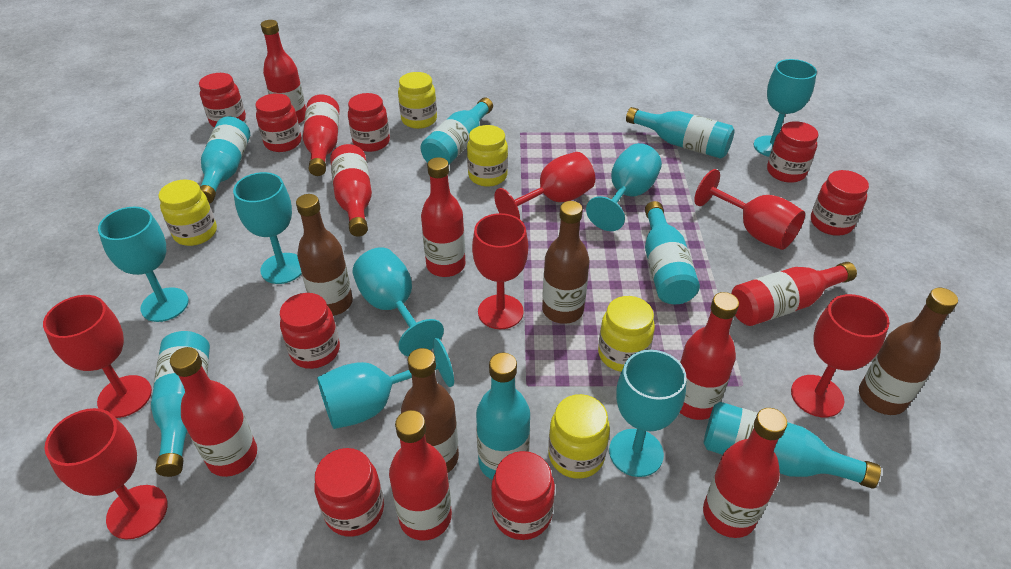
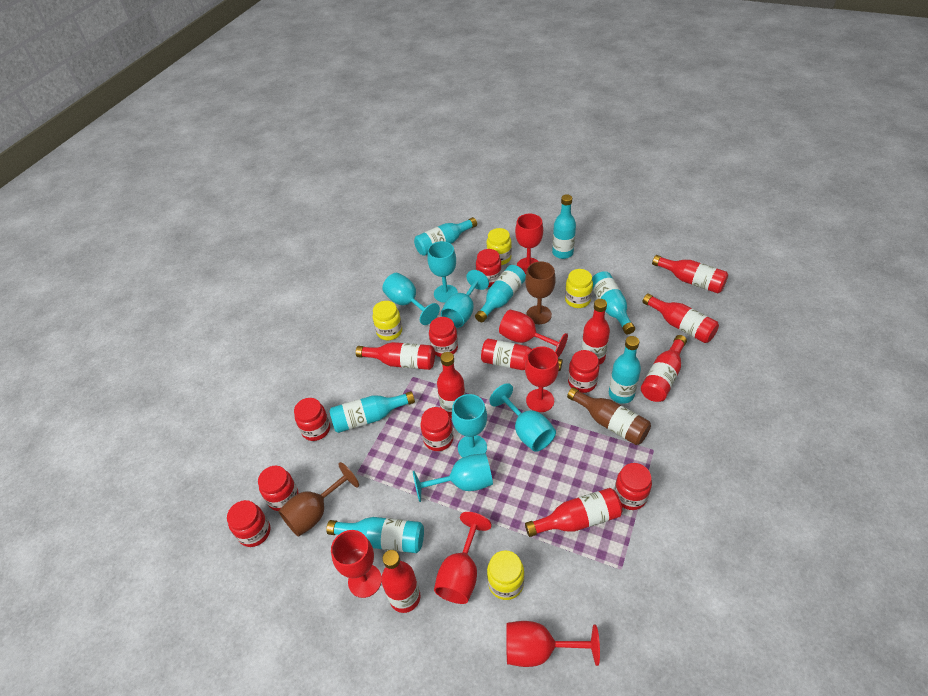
brown bottle: 4 -> 1
brown goblet: 0 -> 2
turquoise goblet: 7 -> 6
yellow jar: 5 -> 4

